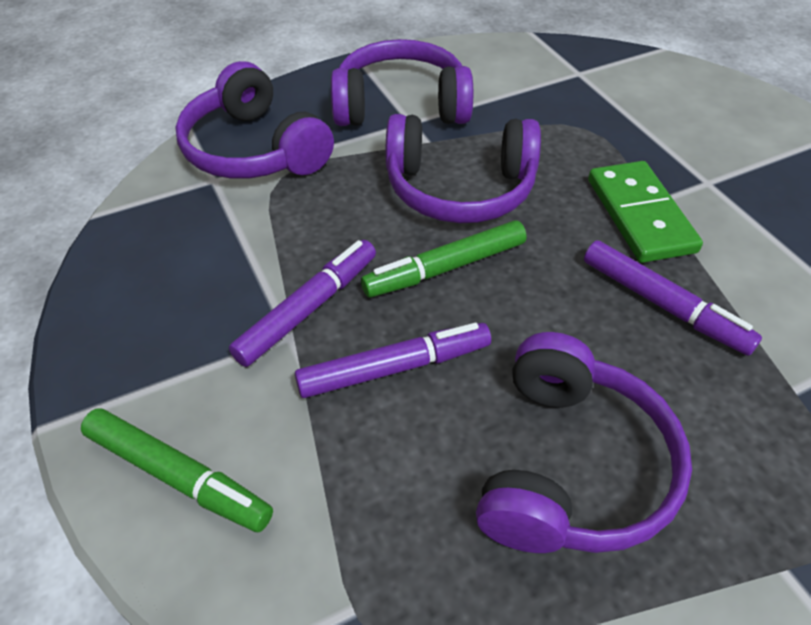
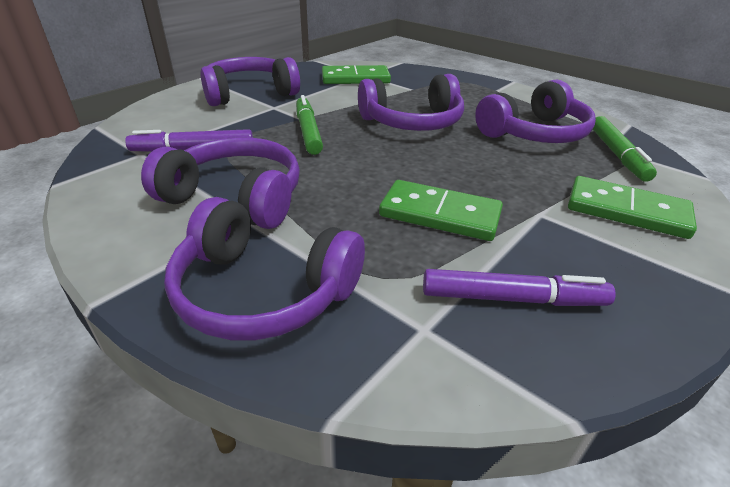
green domino: 1 -> 3
purple headphones: 4 -> 5
purple marker: 3 -> 2

